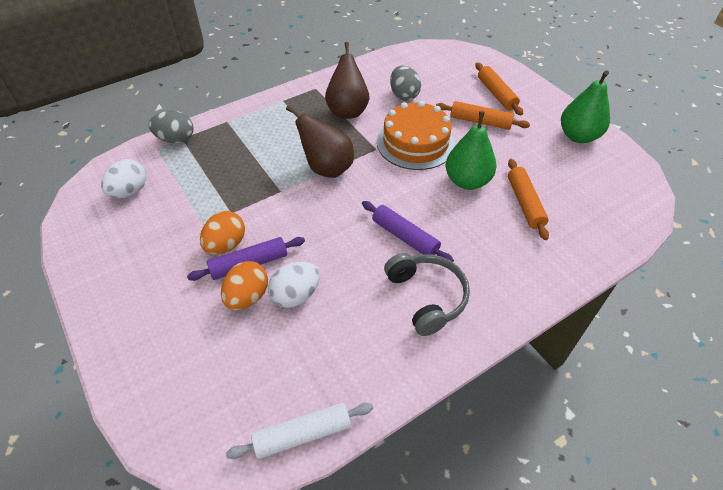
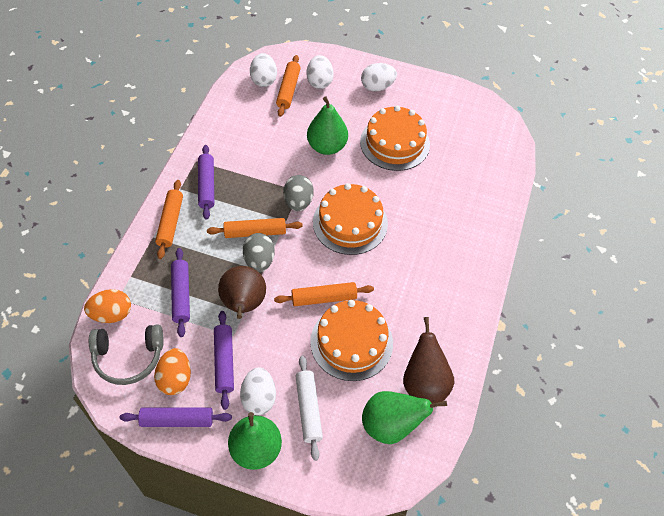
green pear: 2 -> 3
orange cake: 1 -> 3
orange rolling pin: 3 -> 4
purple rolling pin: 2 -> 4
white egg: 2 -> 4

